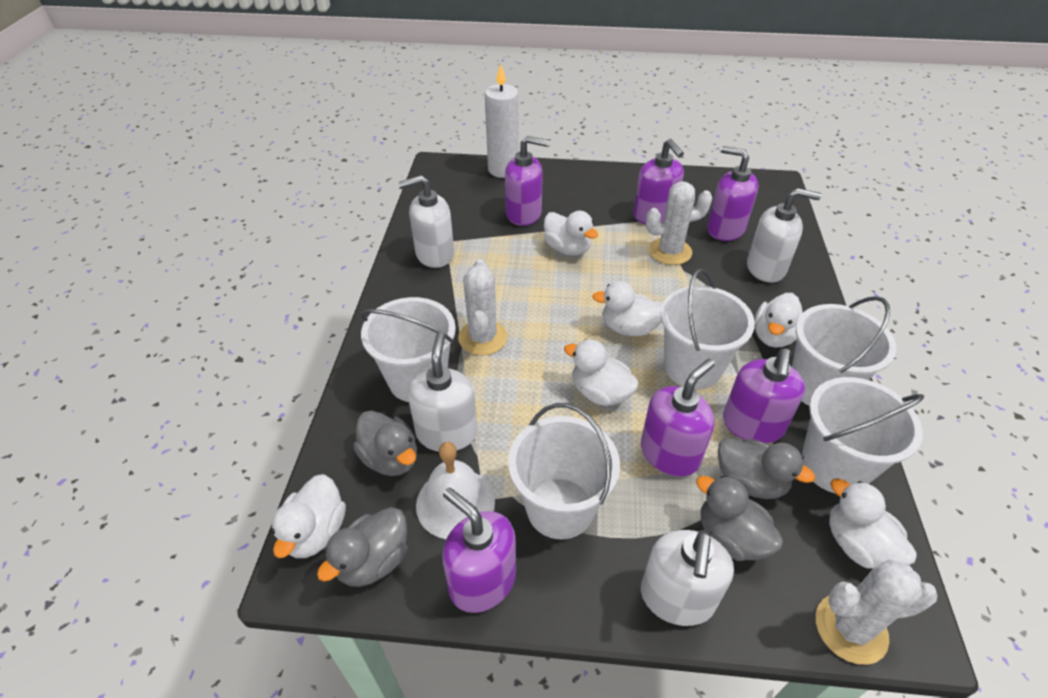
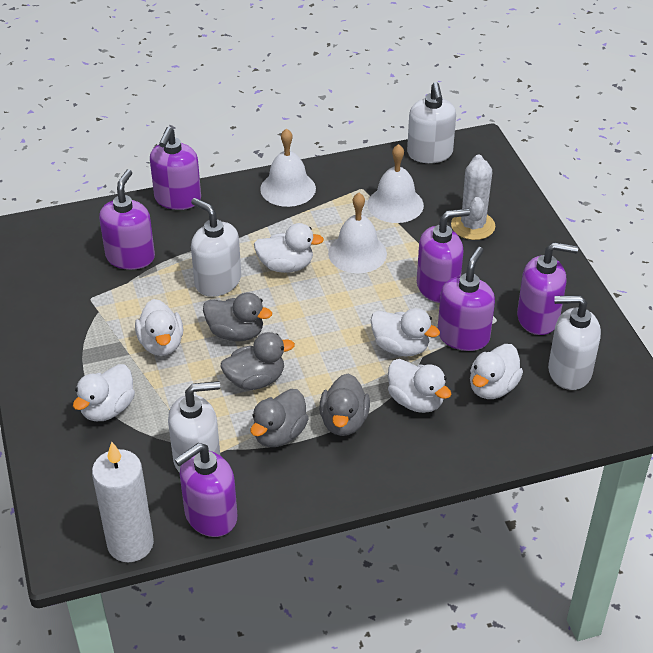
white bell: 1 -> 3
white bucket: 5 -> 0
white cactus: 3 -> 1

